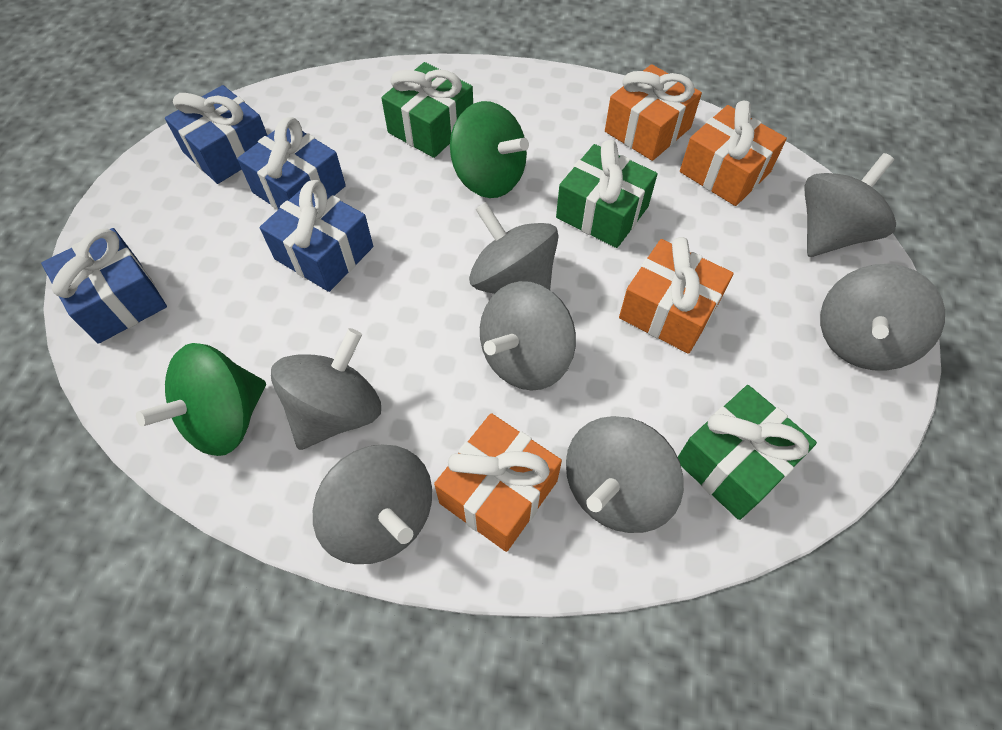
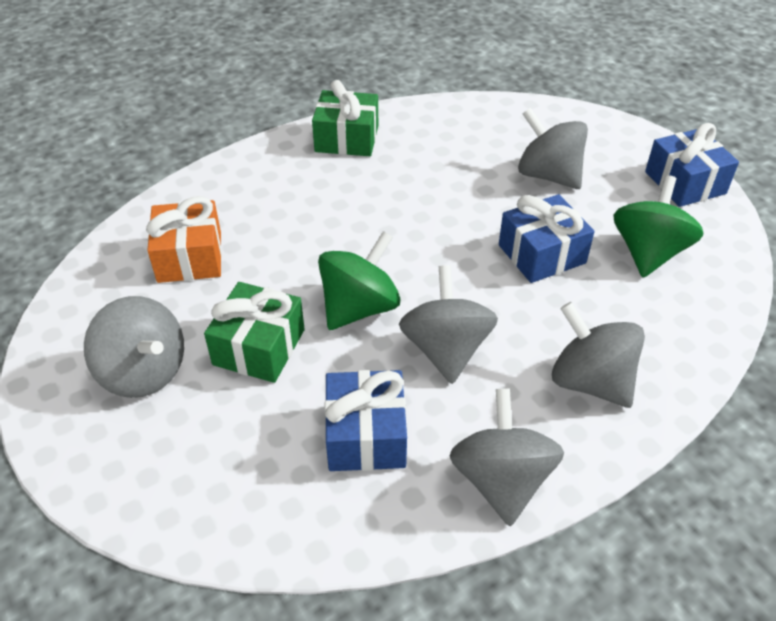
blue gift: 4 -> 3
green gift: 3 -> 2
grey spinning top: 7 -> 5
orange gift: 4 -> 1

